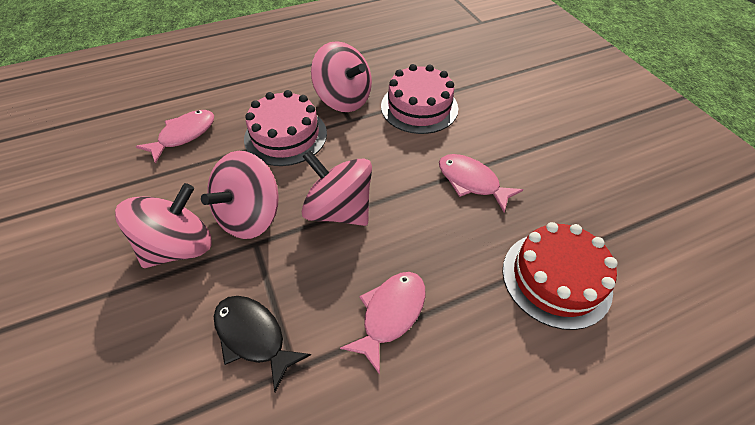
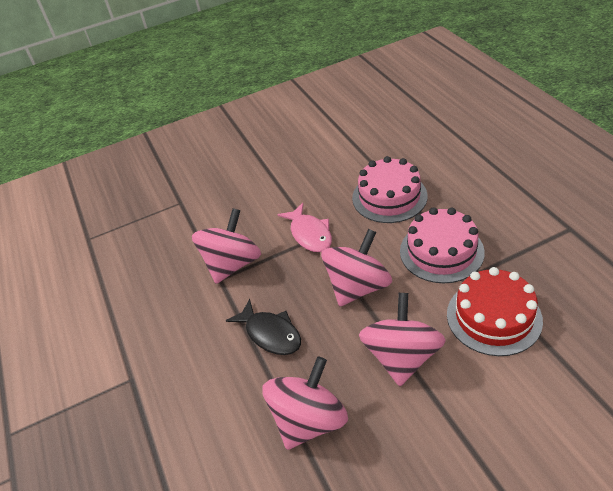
pink fish: 3 -> 1

